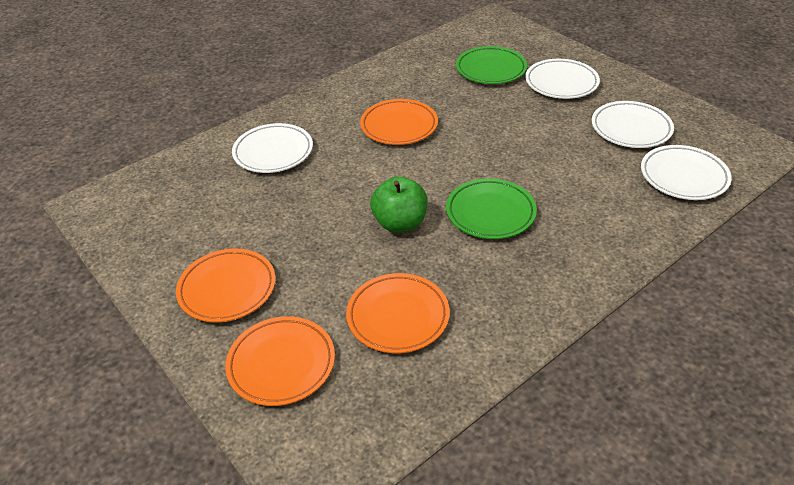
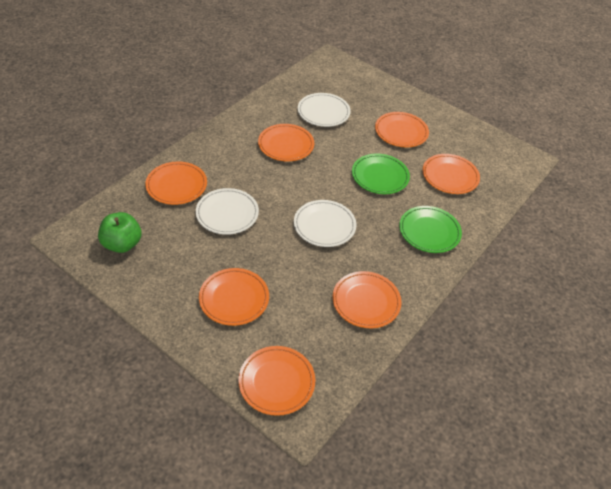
orange plate: 4 -> 7
white plate: 4 -> 3

